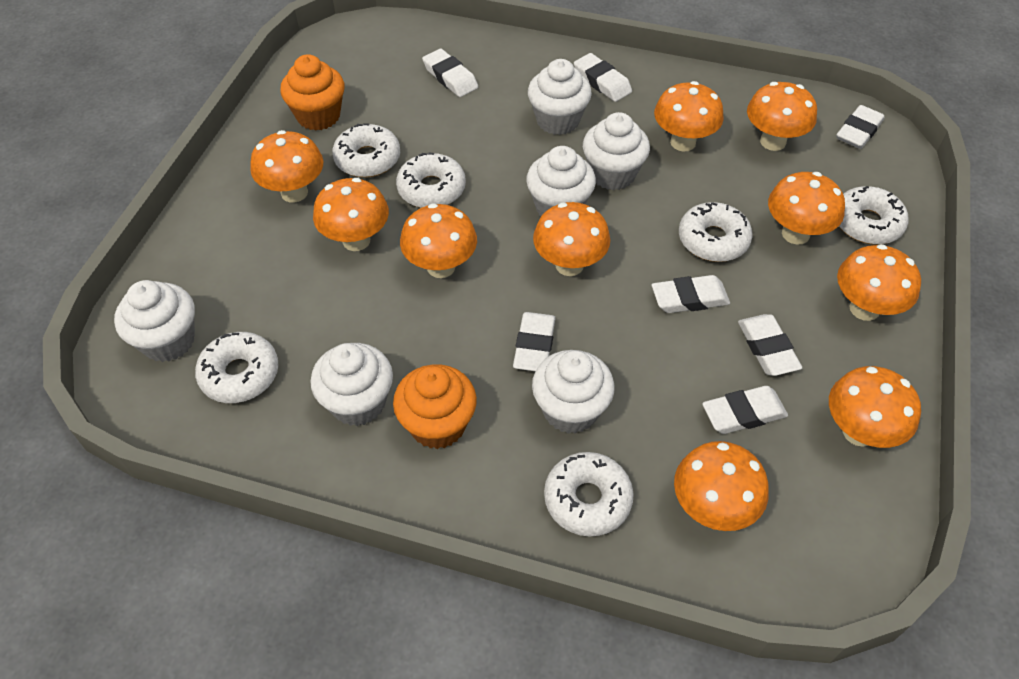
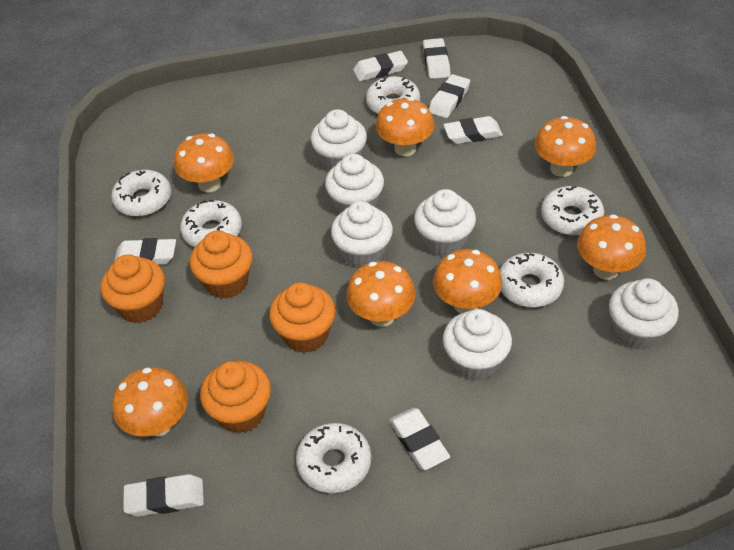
orange cupcake: 2 -> 4
orange mushroom: 10 -> 7

